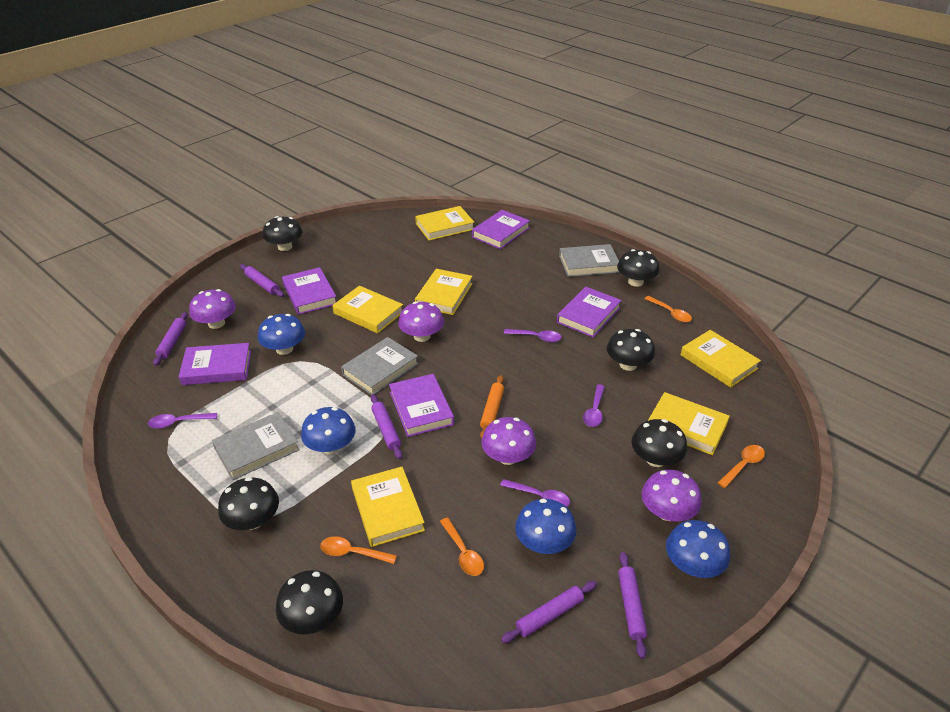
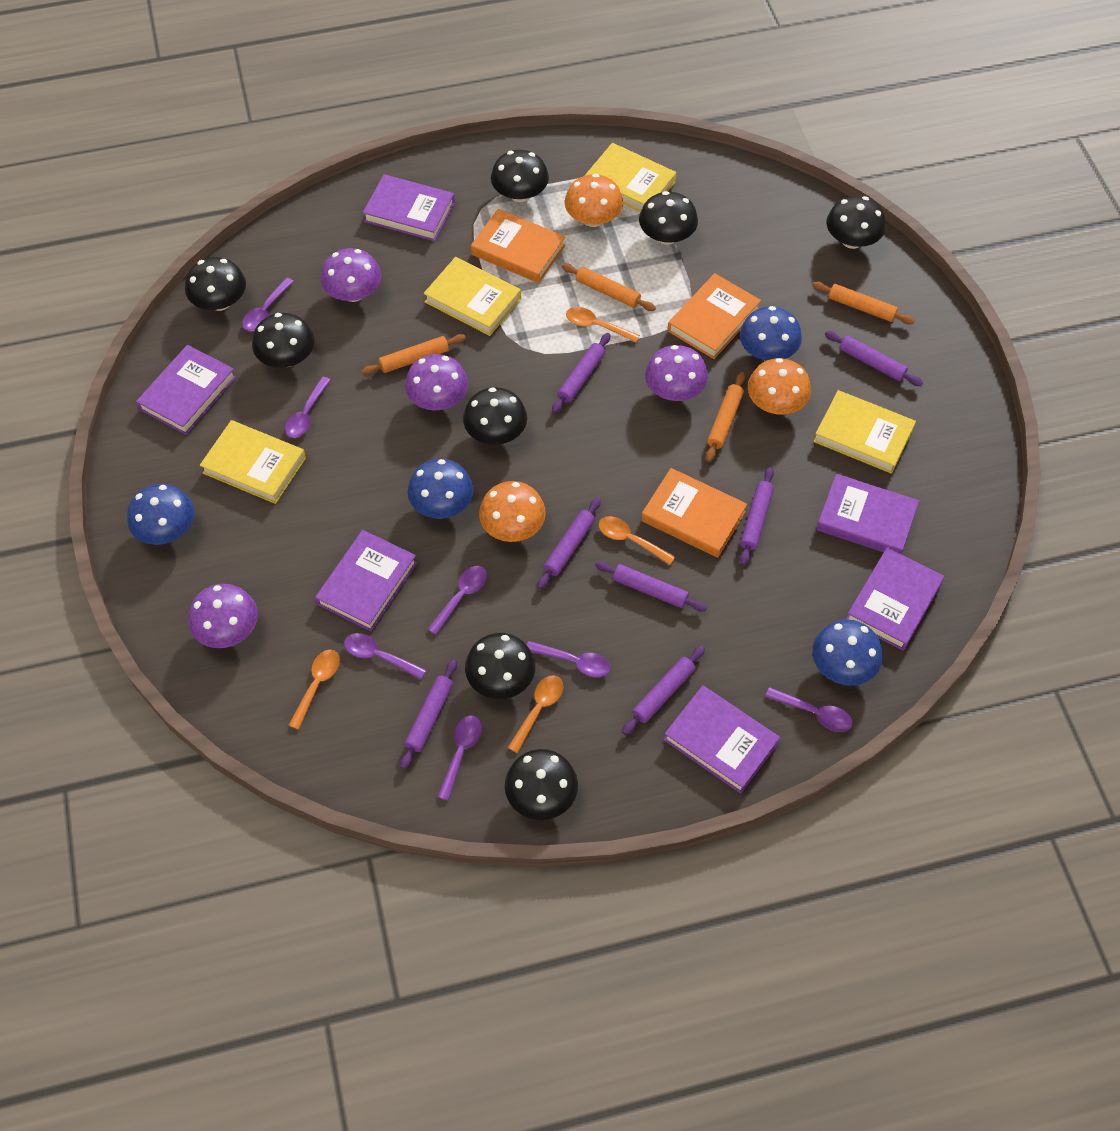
black mushroom: 6 -> 8
grey book: 3 -> 0
orange book: 0 -> 3
orange mushroom: 0 -> 3
orange rolling pin: 1 -> 4
purple book: 5 -> 6
purple rolling pin: 5 -> 7
purple spoon: 4 -> 7
yellow book: 6 -> 4

